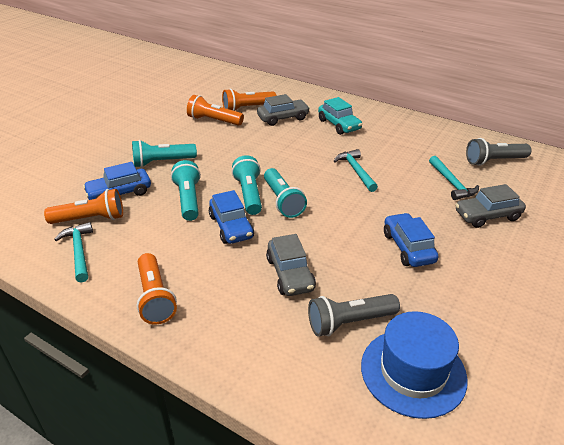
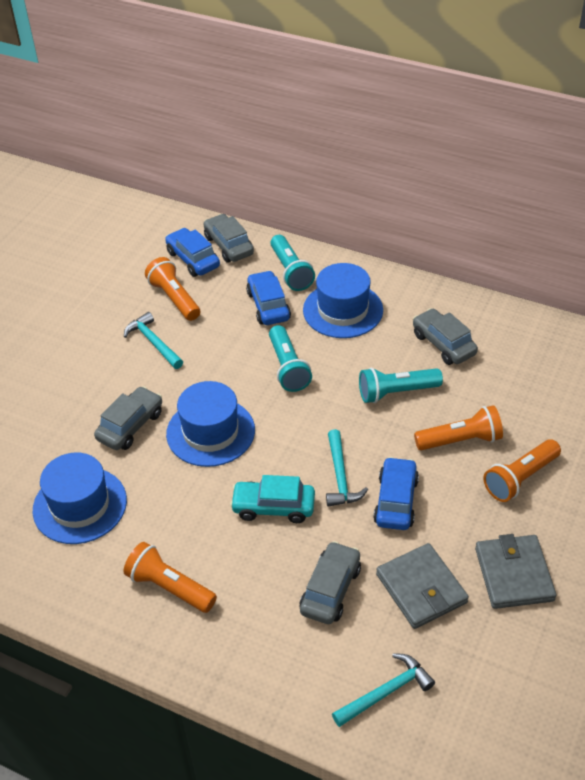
blue hat: 1 -> 3
grey car: 3 -> 4
grey flashlight: 2 -> 0
grey wallet: 0 -> 2
turquoise flashlight: 4 -> 3

